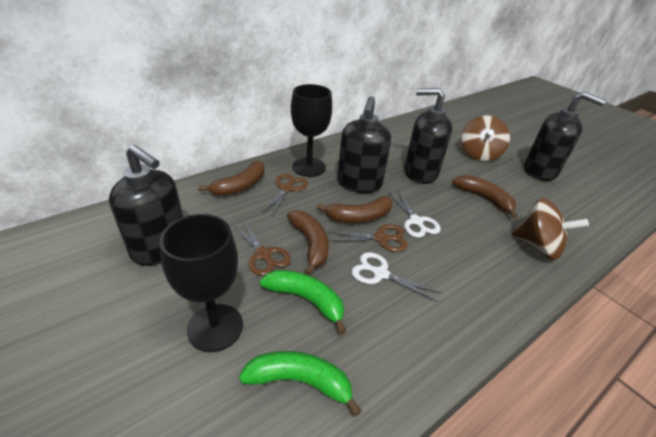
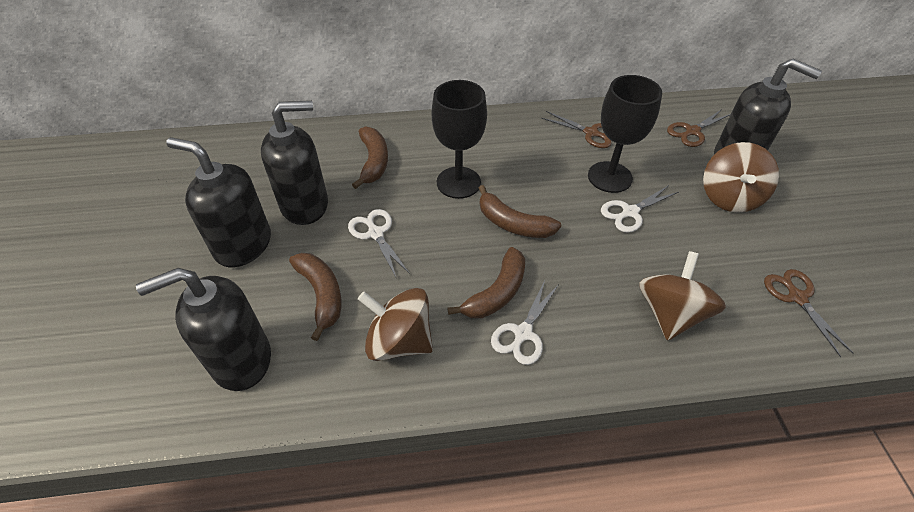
brown spinning top: 2 -> 3
green banana: 2 -> 0
white scissors: 2 -> 3

